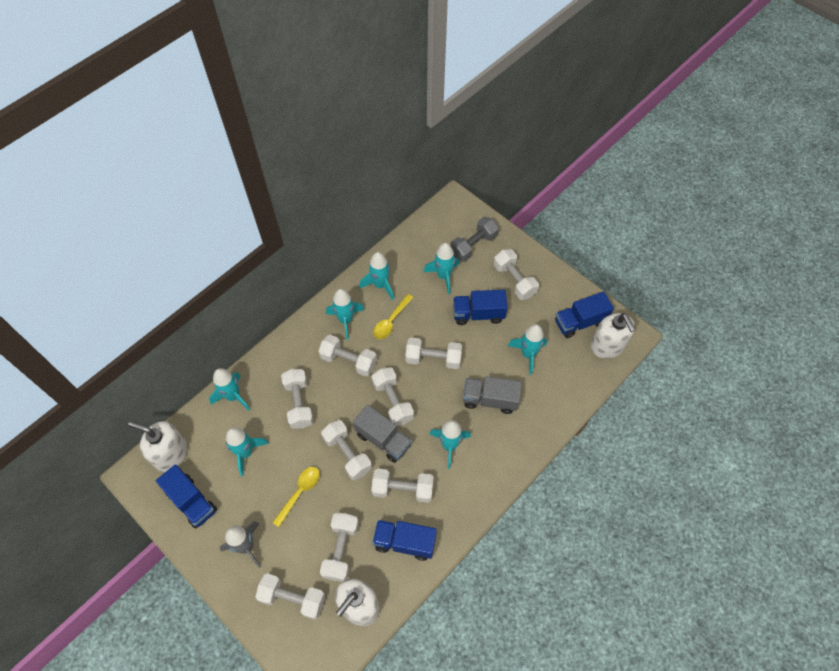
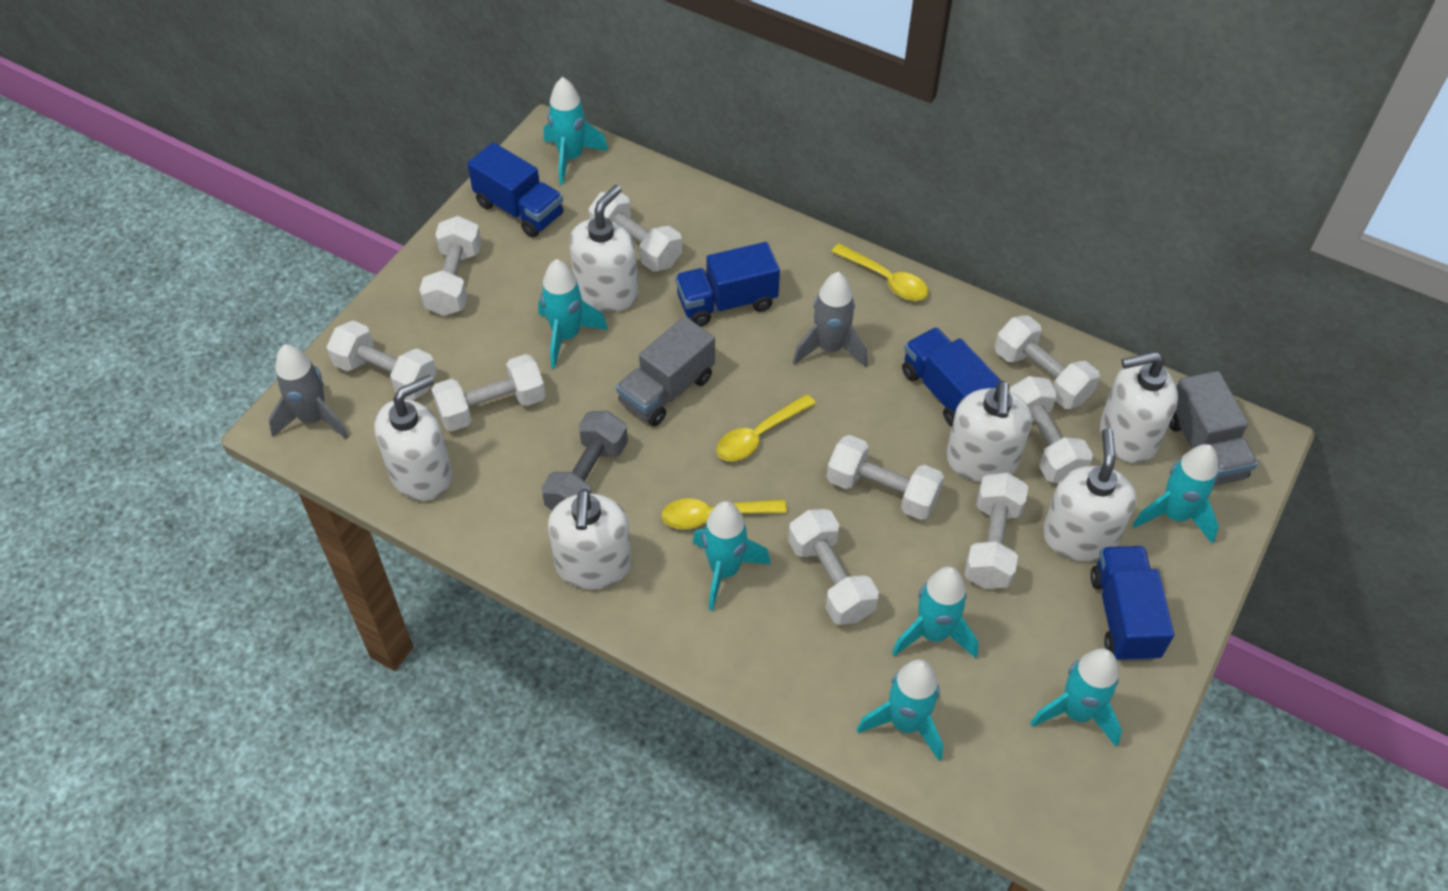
grey rocket: 1 -> 2
white soap dispenser: 3 -> 6
yellow spoon: 2 -> 3

